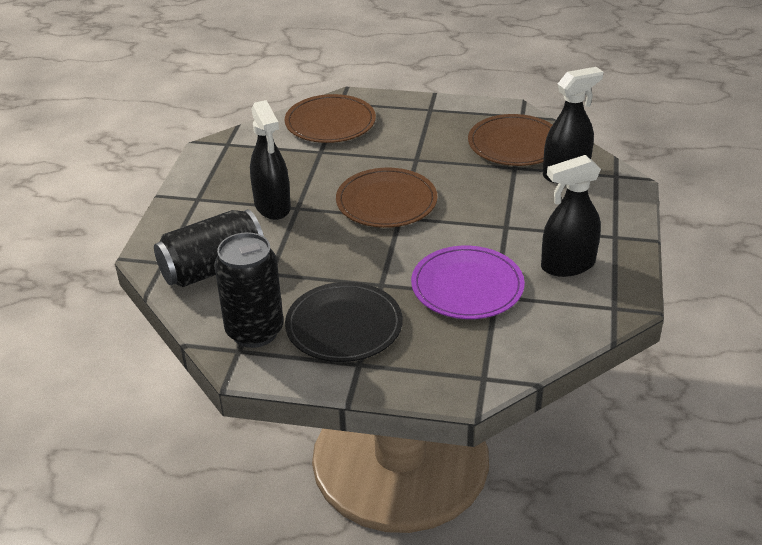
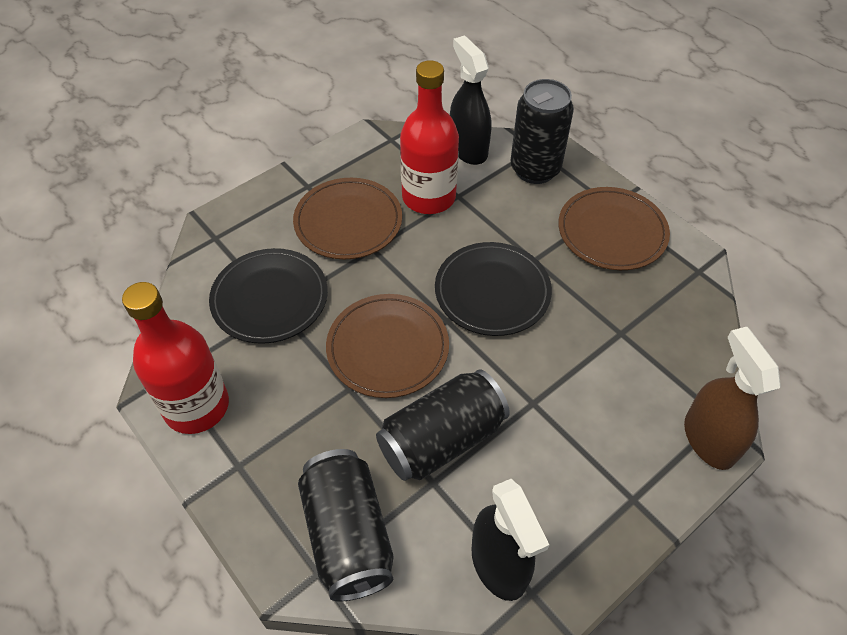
black can: 2 -> 3
black plate: 1 -> 2
black spray bottle: 3 -> 2
brown spray bottle: 0 -> 1
purple plate: 1 -> 0
red bottle: 0 -> 2

